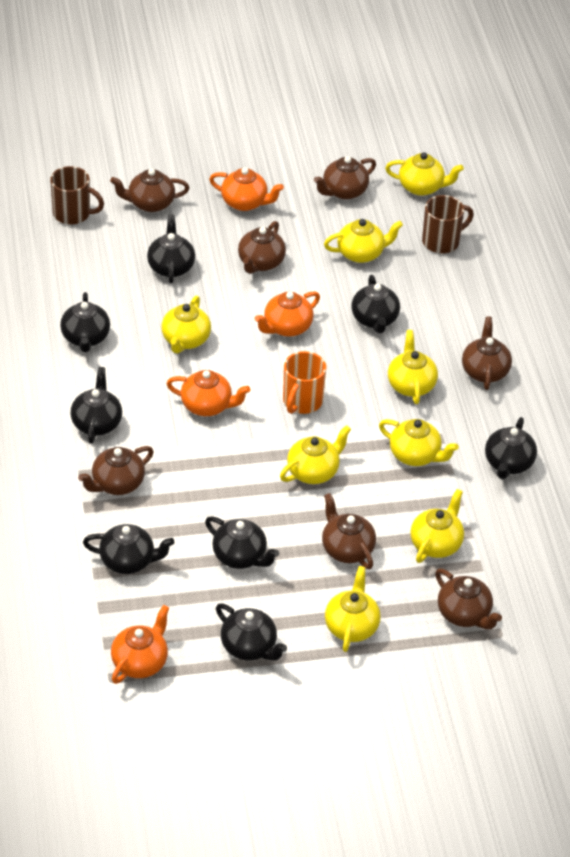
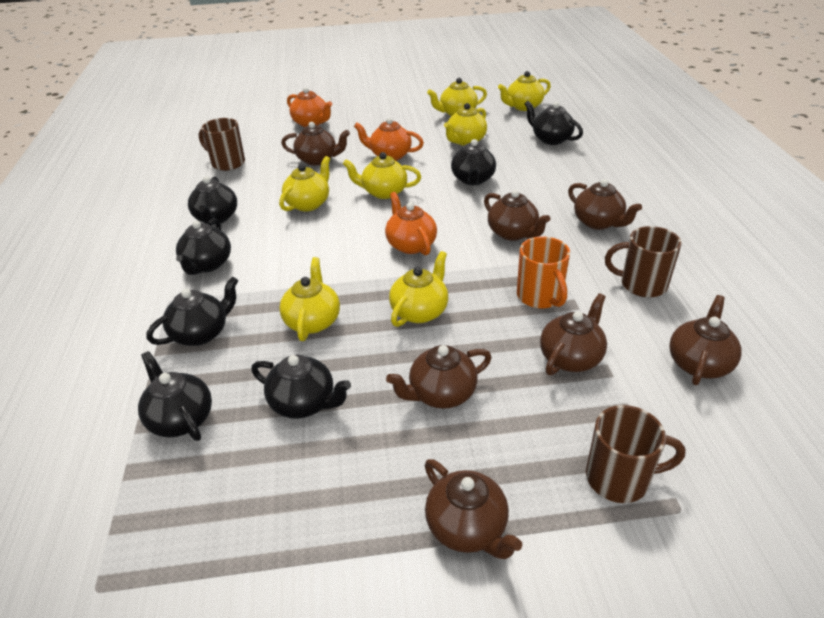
black teapot: 8 -> 7
brown mug: 2 -> 3
orange teapot: 4 -> 3
yellow teapot: 8 -> 7

